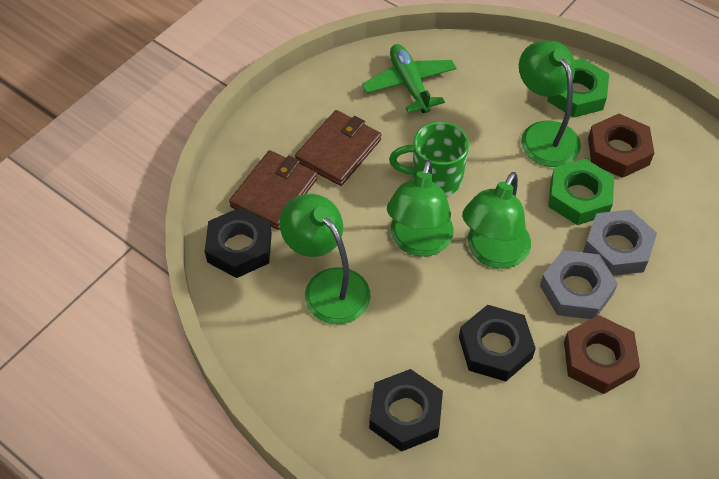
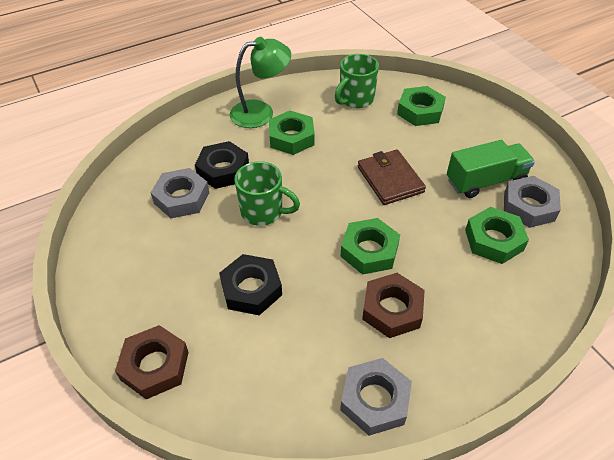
black nut: 3 -> 2
brown wallet: 2 -> 1
green lamp: 4 -> 1
green mug: 1 -> 2
green nut: 2 -> 4
green plane: 1 -> 0
green truck: 0 -> 1
grey nut: 2 -> 3

